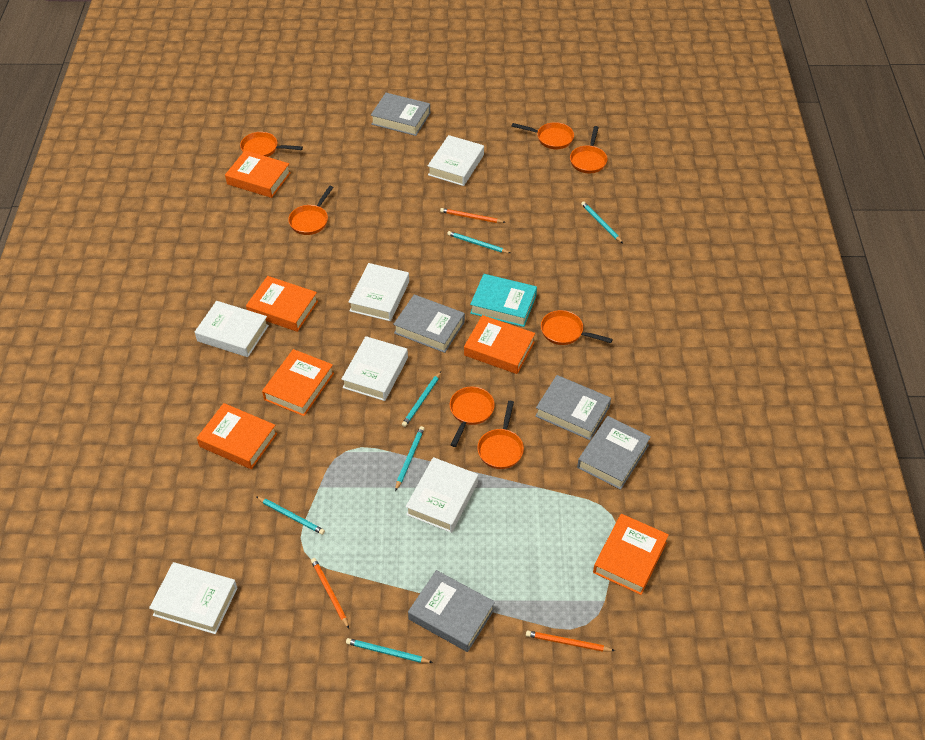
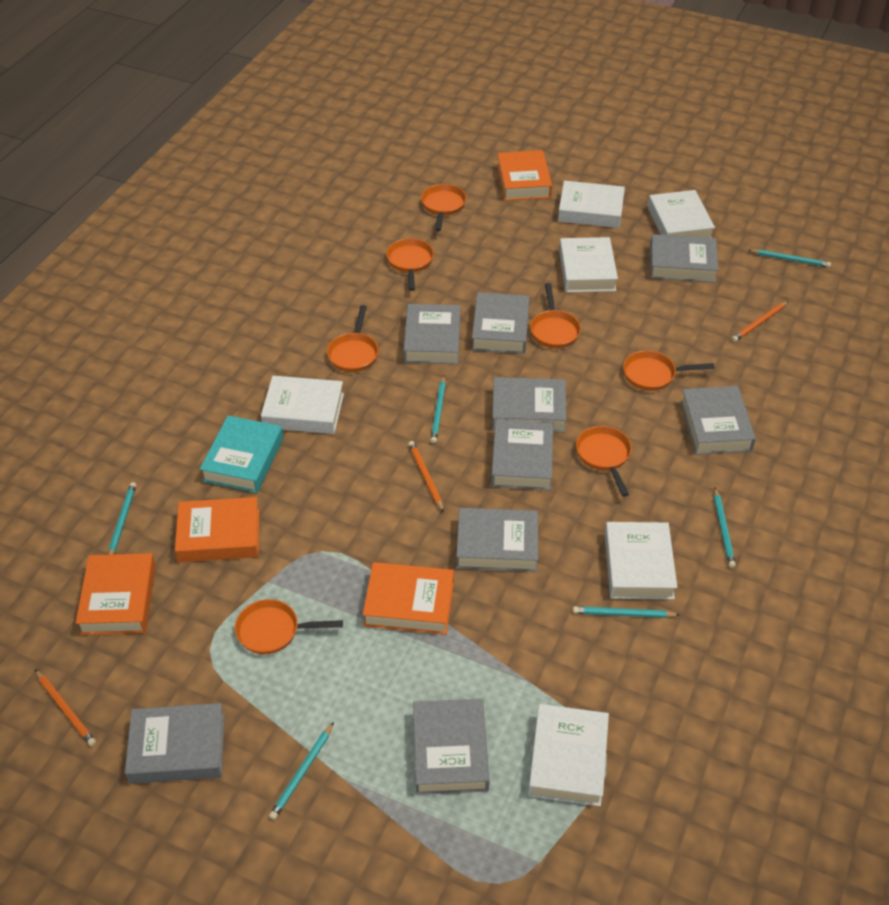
grey book: 5 -> 9
orange book: 6 -> 4

